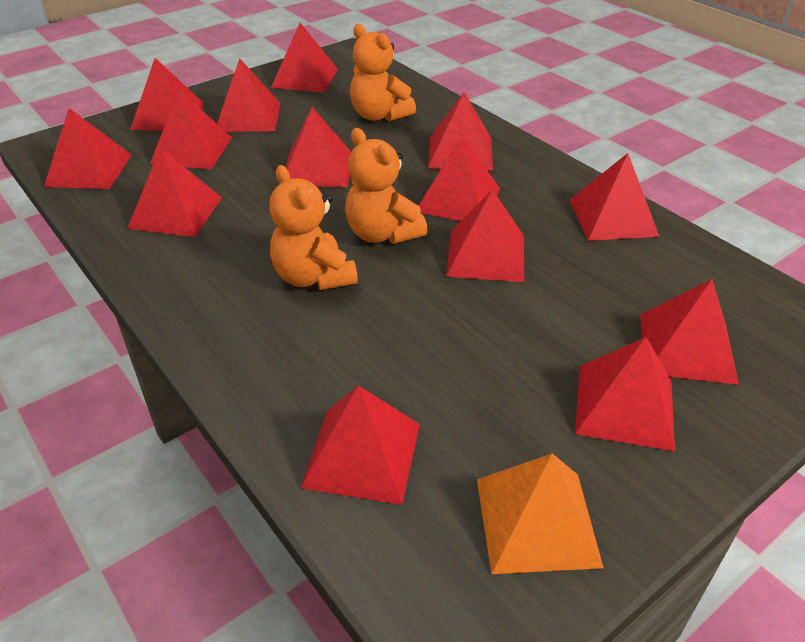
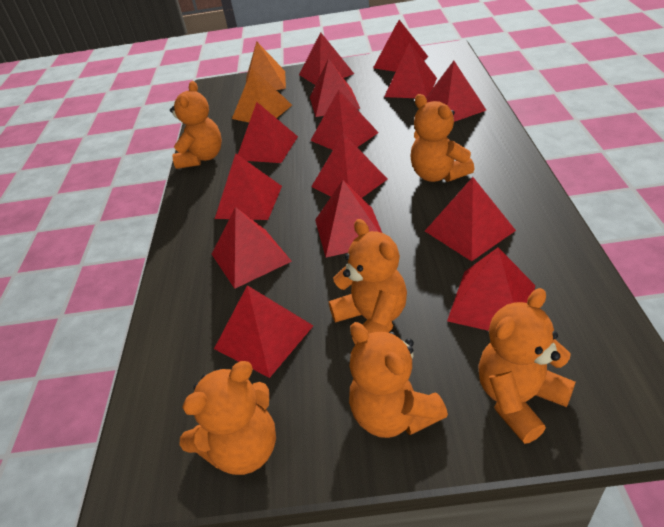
orange pyramid: 1 -> 2
orange teddy bear: 3 -> 6

